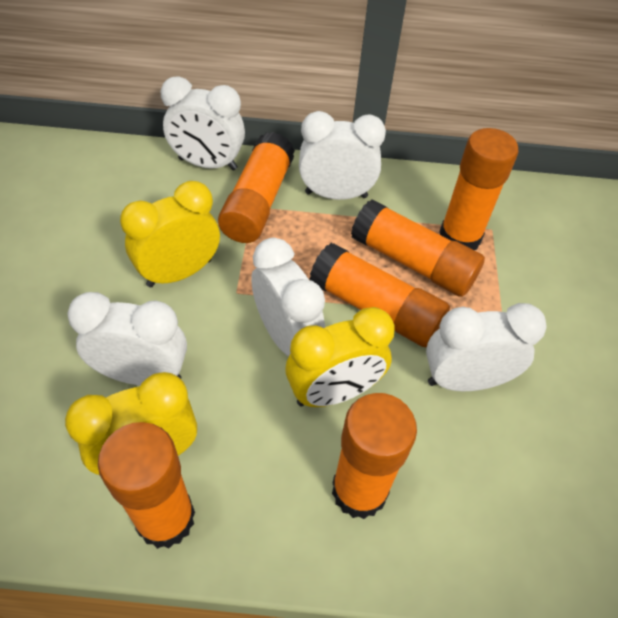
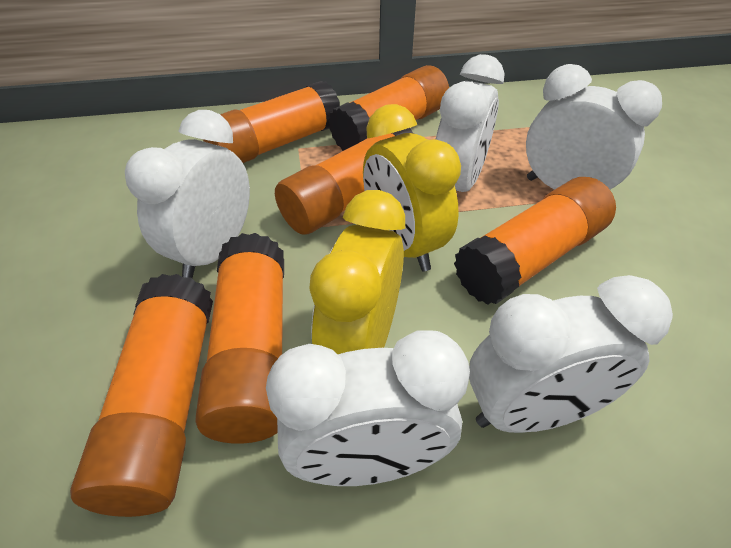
yellow clock: 3 -> 2

